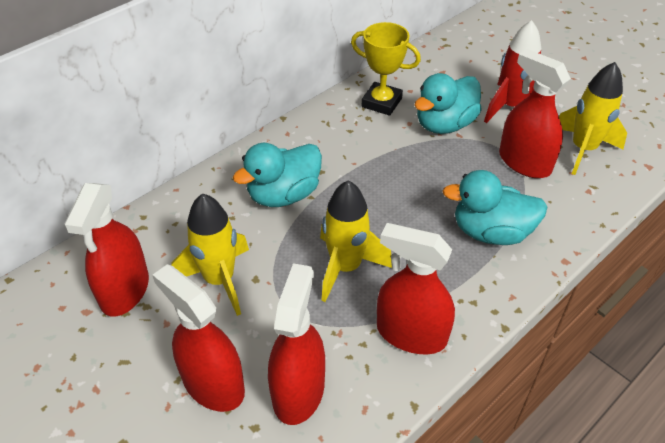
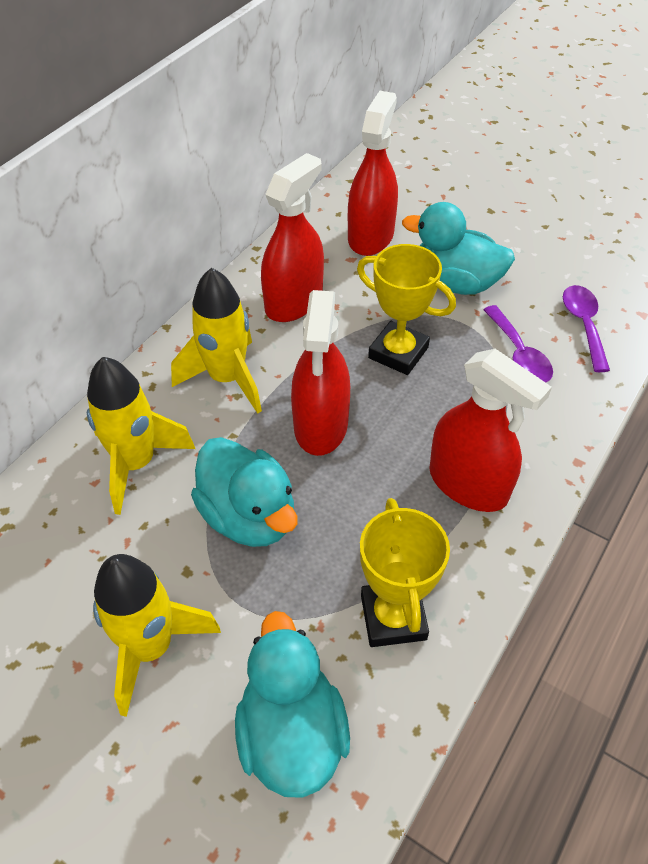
purple spoon: 0 -> 2
red rocket: 1 -> 0
red spray bottle: 5 -> 4
yellow trophy: 1 -> 2

